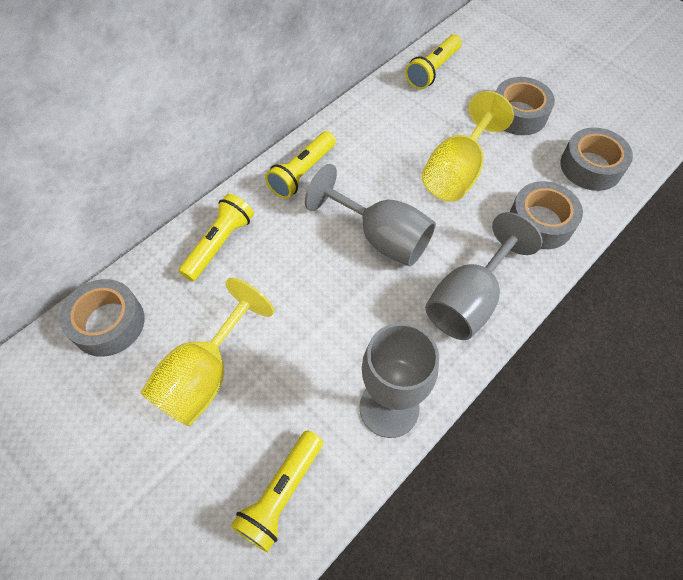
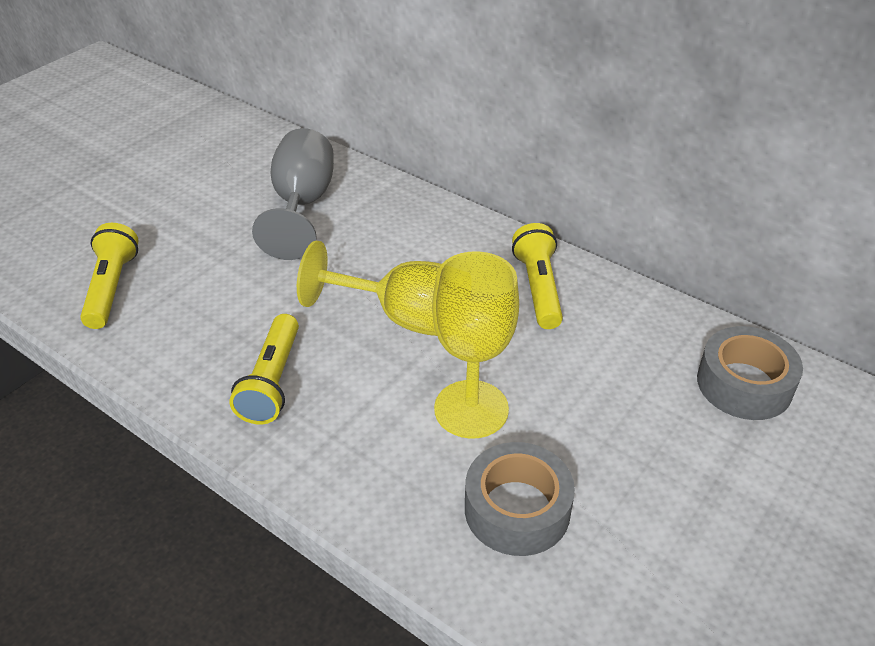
grey goblet: 3 -> 1
grey tape: 4 -> 2
yellow flashlight: 4 -> 3

